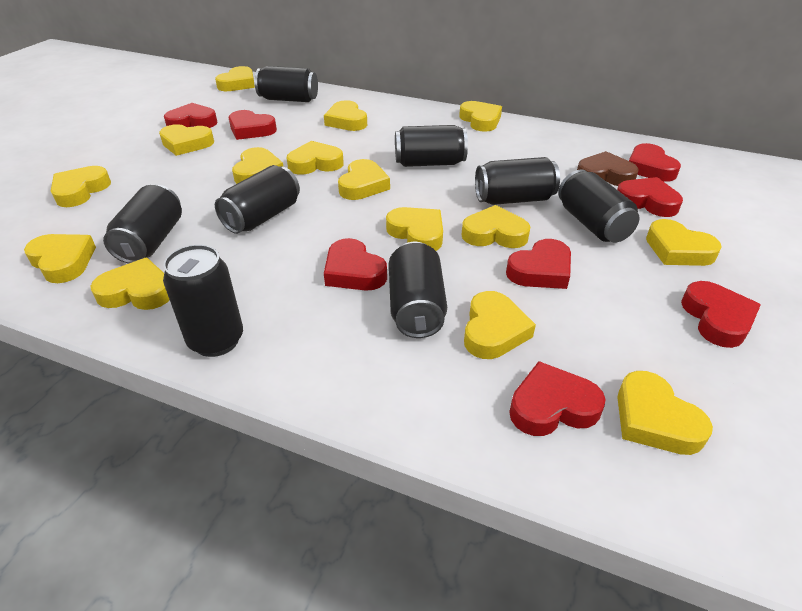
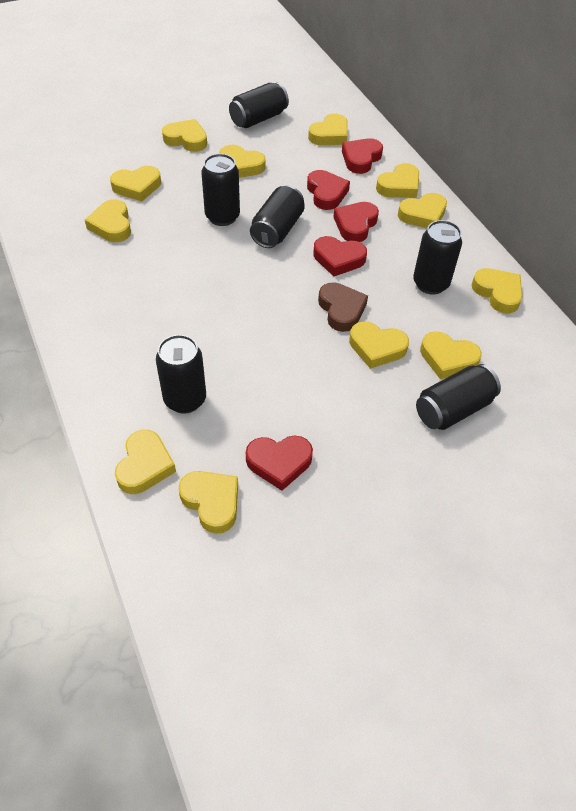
black can: 8 -> 6
red heart: 8 -> 5
yellow heart: 15 -> 12

